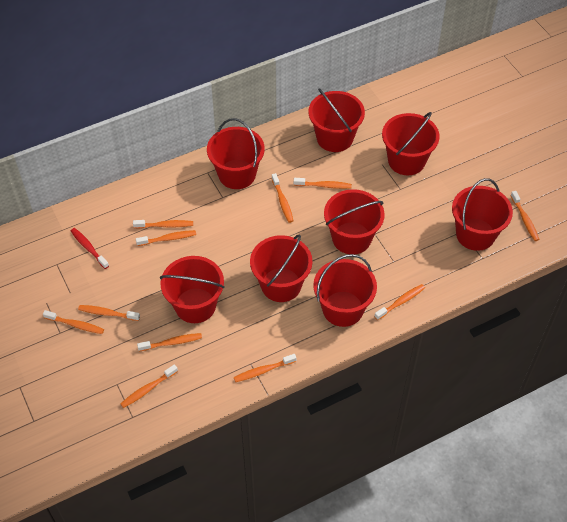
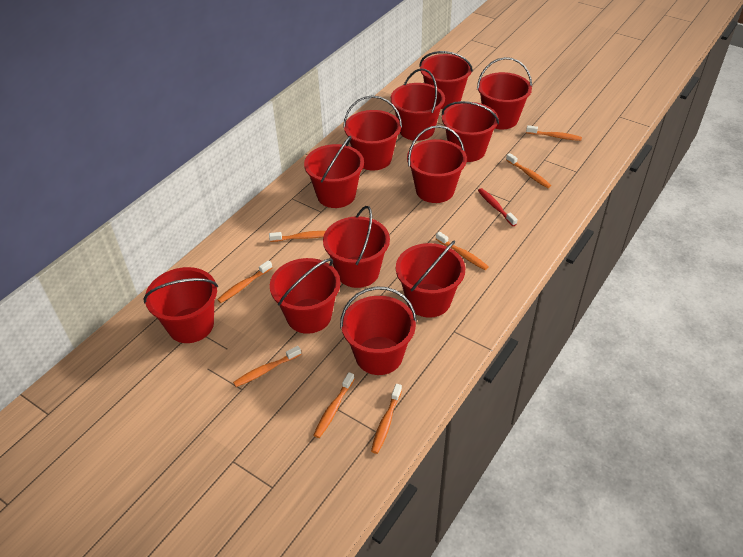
orange toothbrush: 11 -> 8
red bucket: 8 -> 12

